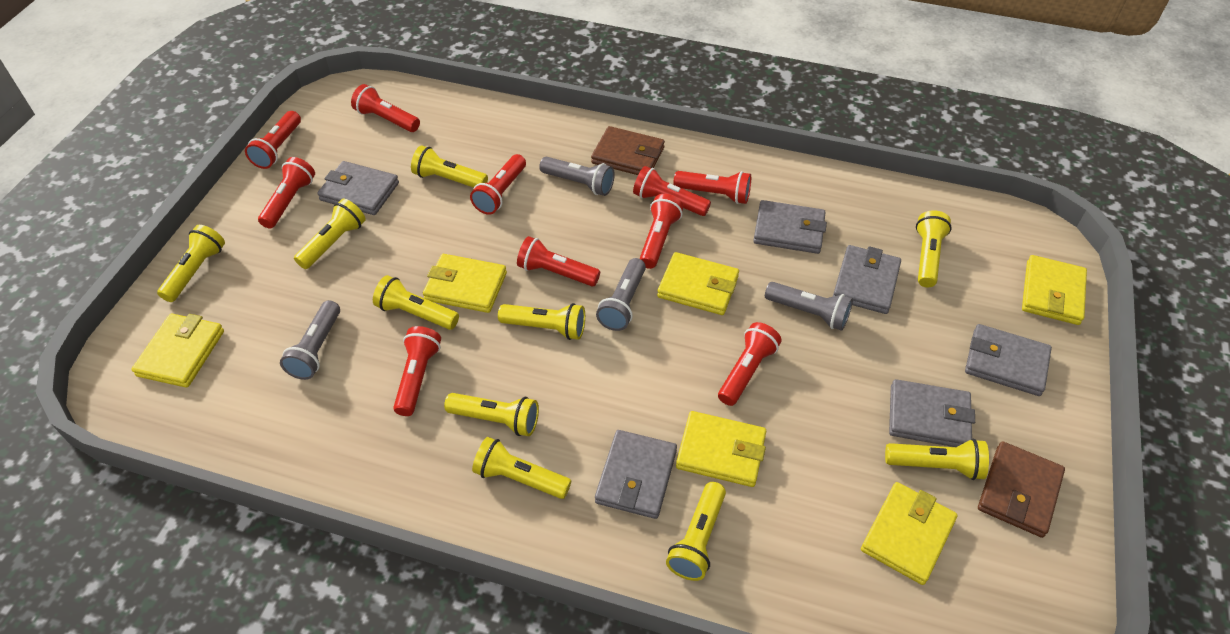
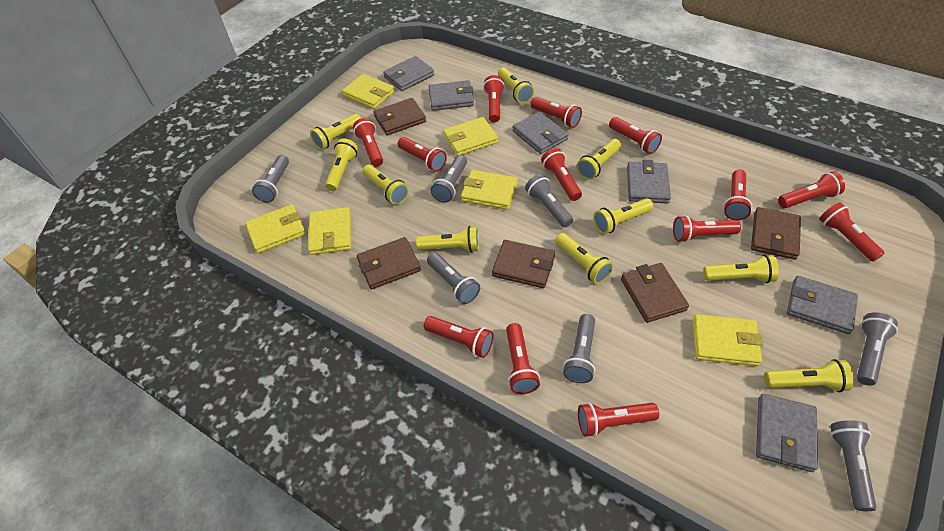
brown wallet: 2 -> 5
grey flashlight: 4 -> 7
red flashlight: 10 -> 13

